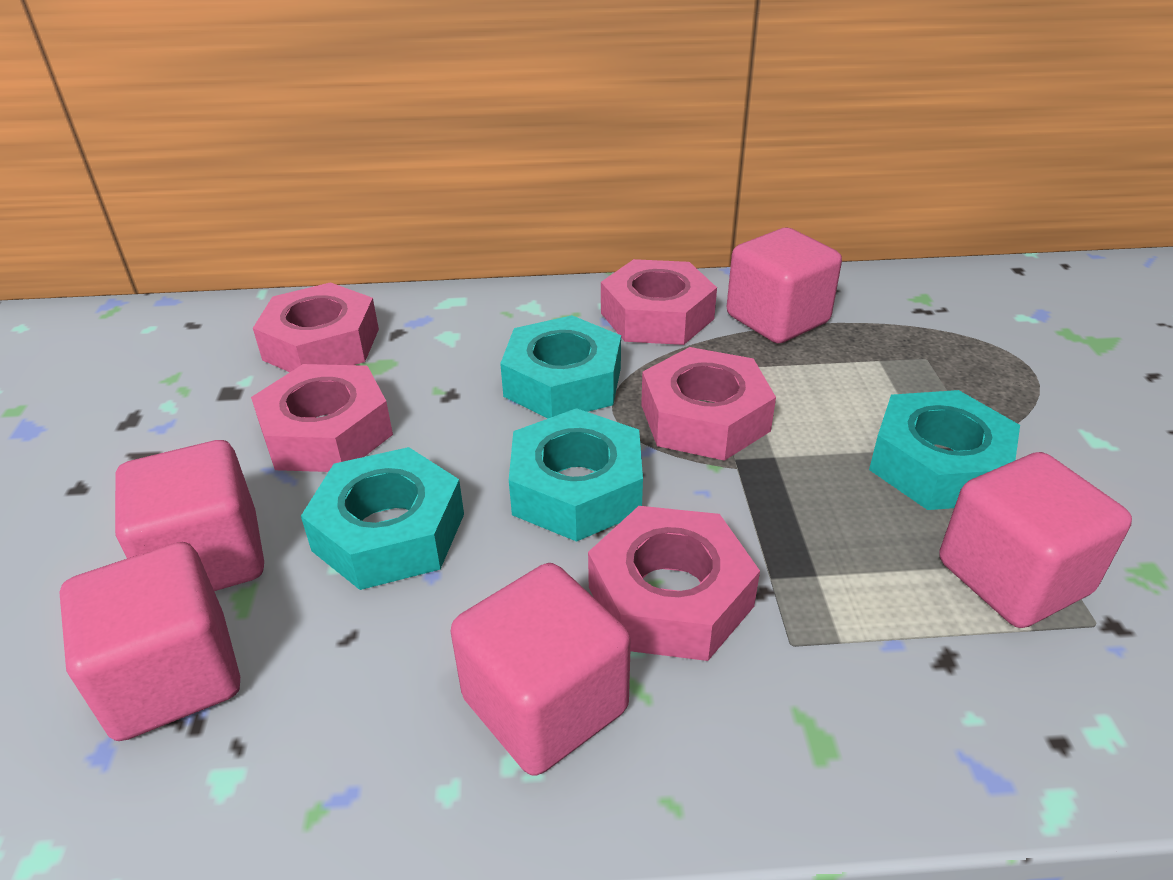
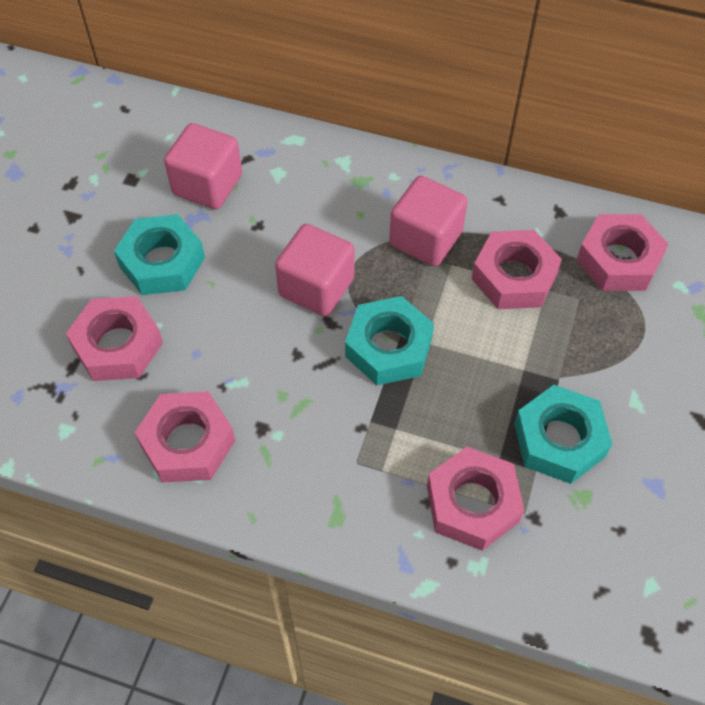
pink cube: 5 -> 3
turquoise nut: 4 -> 3

